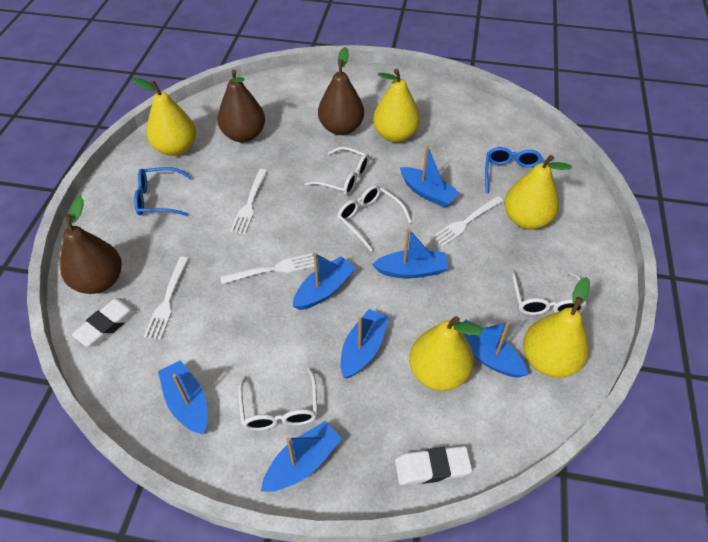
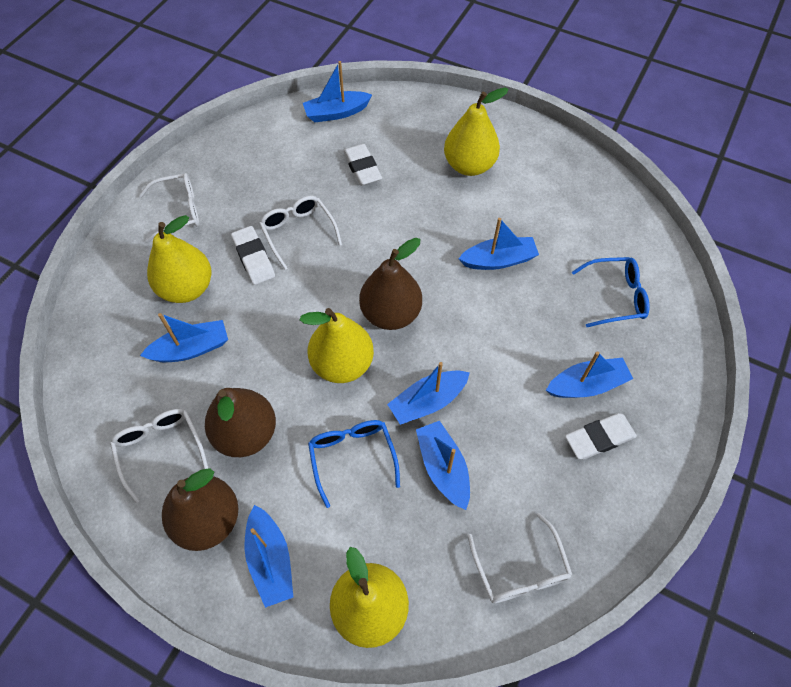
white eraser: 2 -> 3
white fork: 4 -> 0
yellow pear: 5 -> 4

